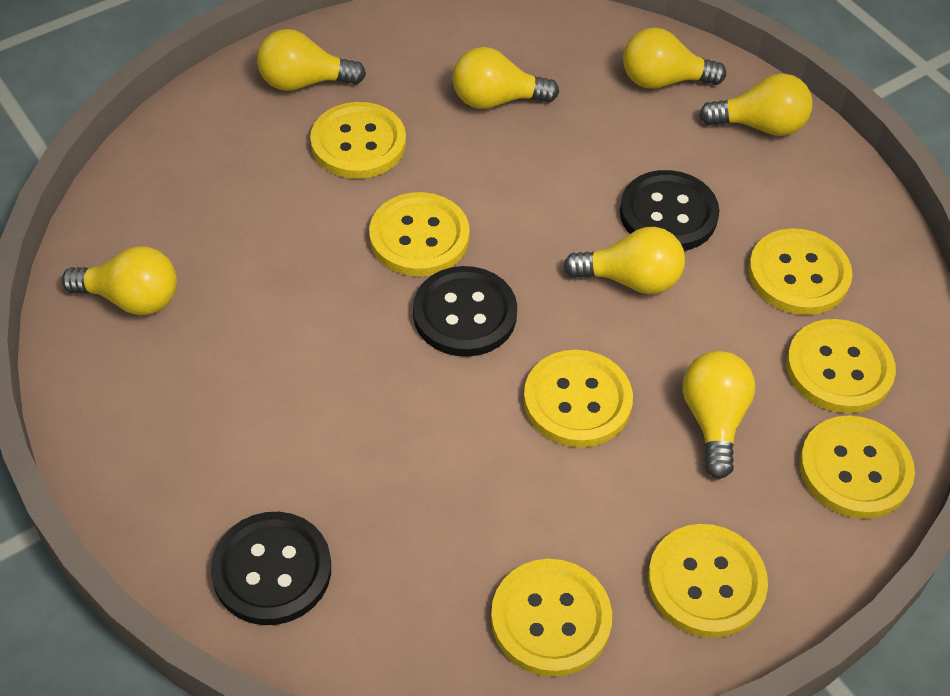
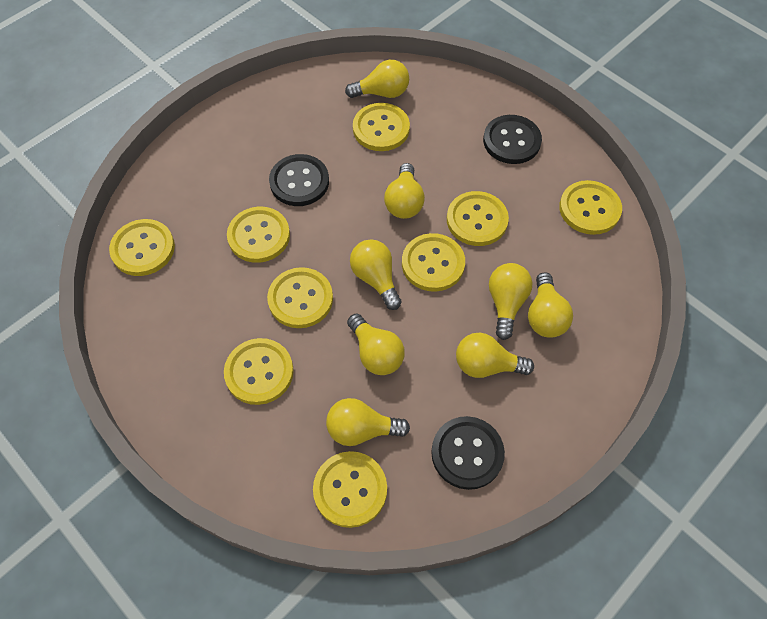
yellow button: 8 -> 9
yellow light bulb: 7 -> 8

